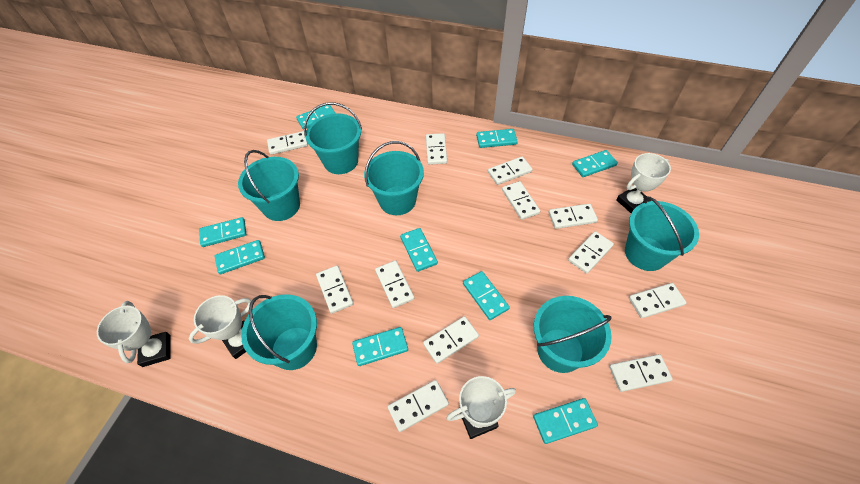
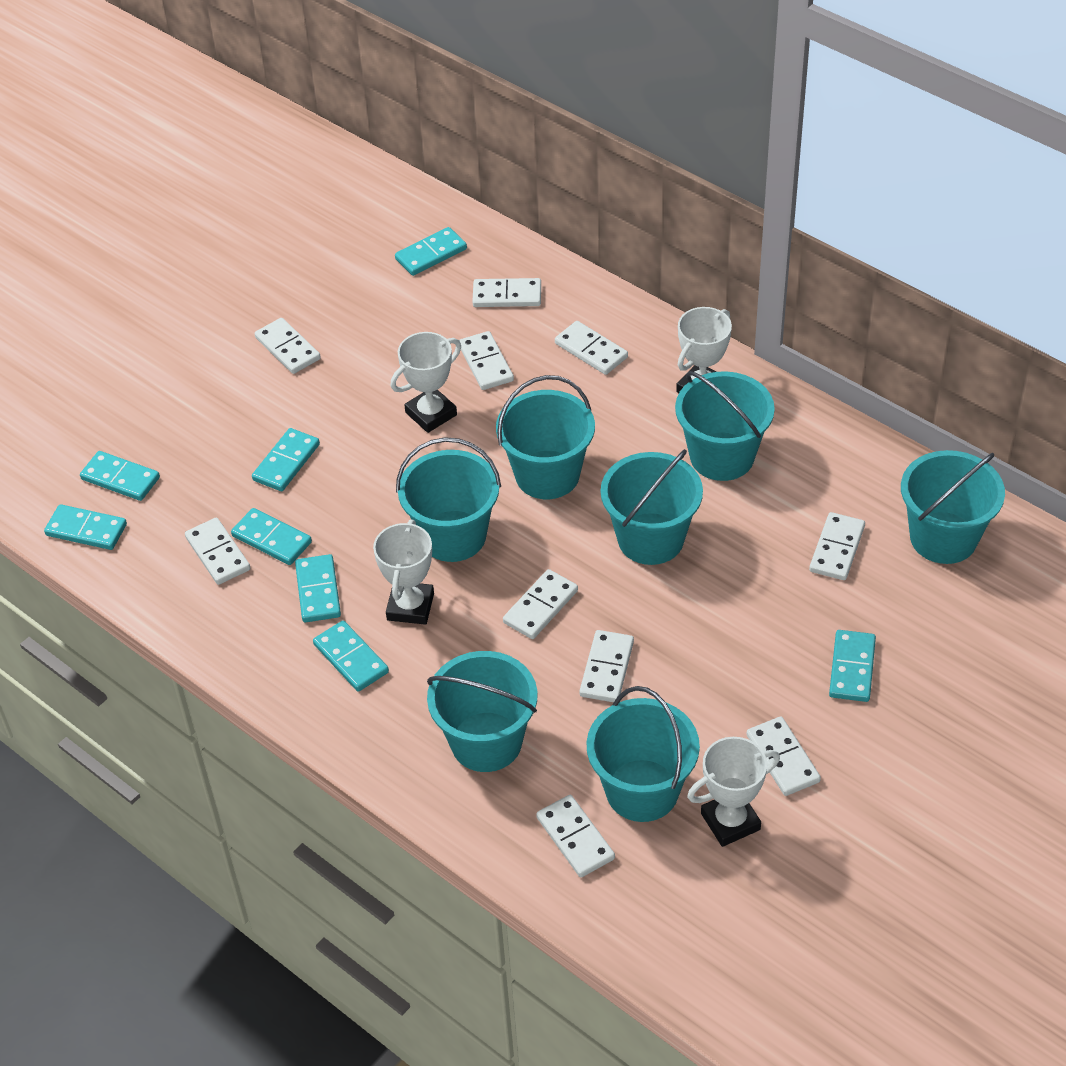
turquoise bucket: 6 -> 7
turquoise domino: 9 -> 8
white domino: 12 -> 10

